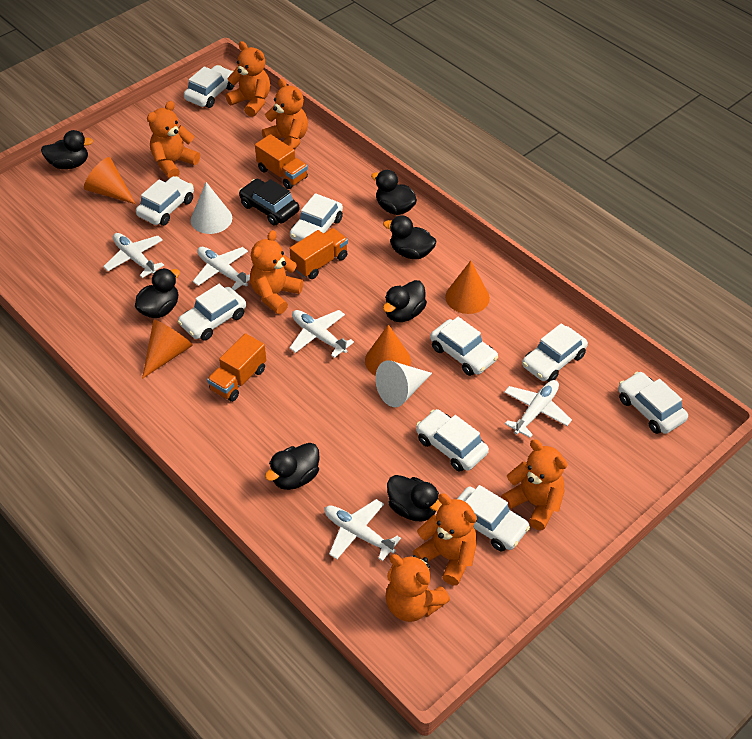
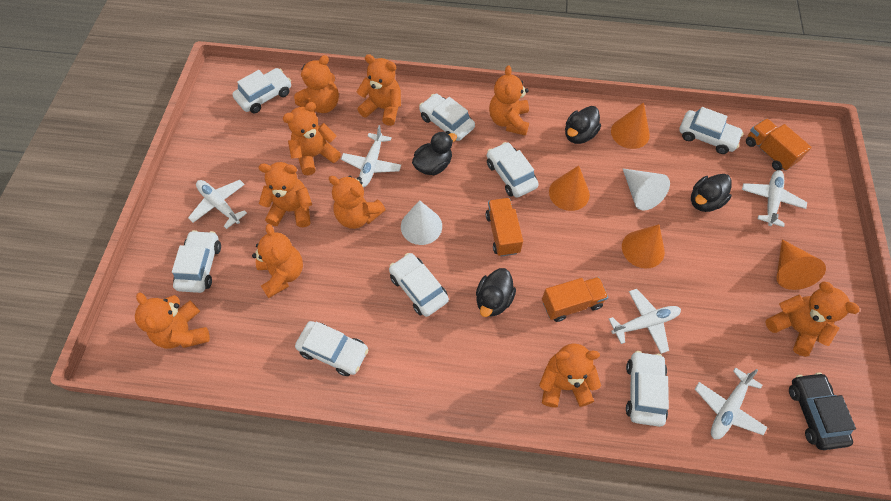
black duck: 7 -> 4
orange teddy bear: 7 -> 10
white car: 9 -> 8

